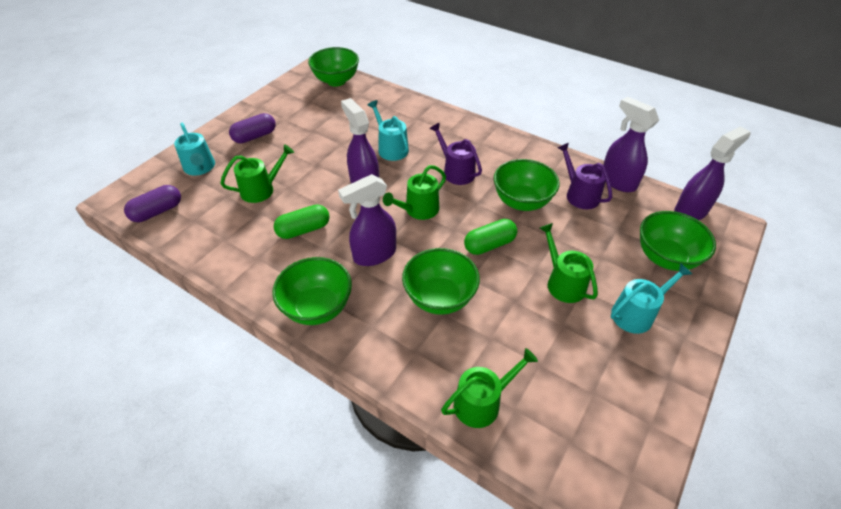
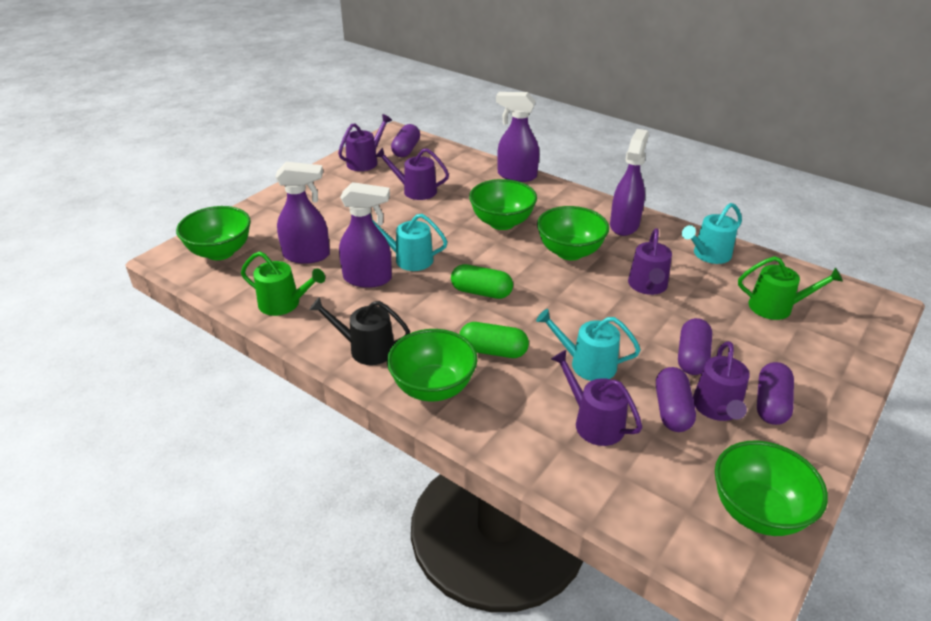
black watering can: 0 -> 1
green watering can: 4 -> 2
purple capsule: 2 -> 4
purple watering can: 2 -> 5

